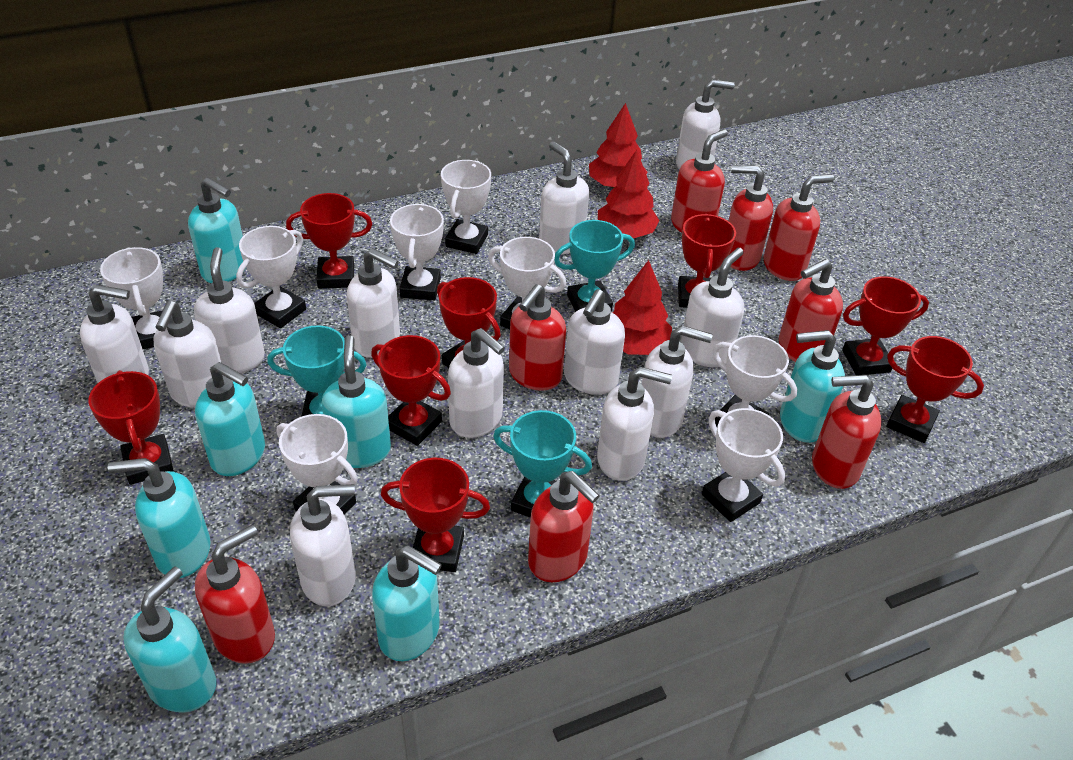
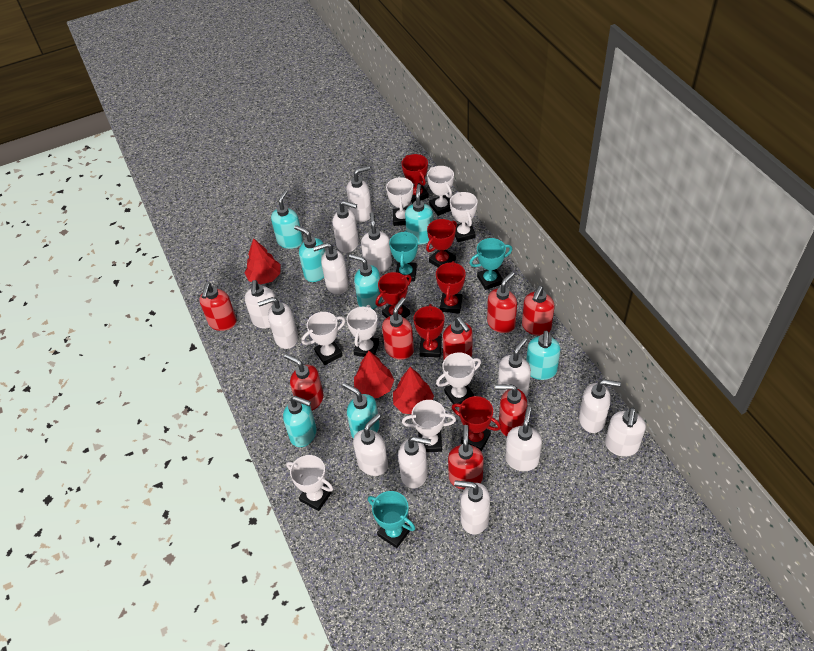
red trophy: 8 -> 6
white soap dispenser: 12 -> 13

